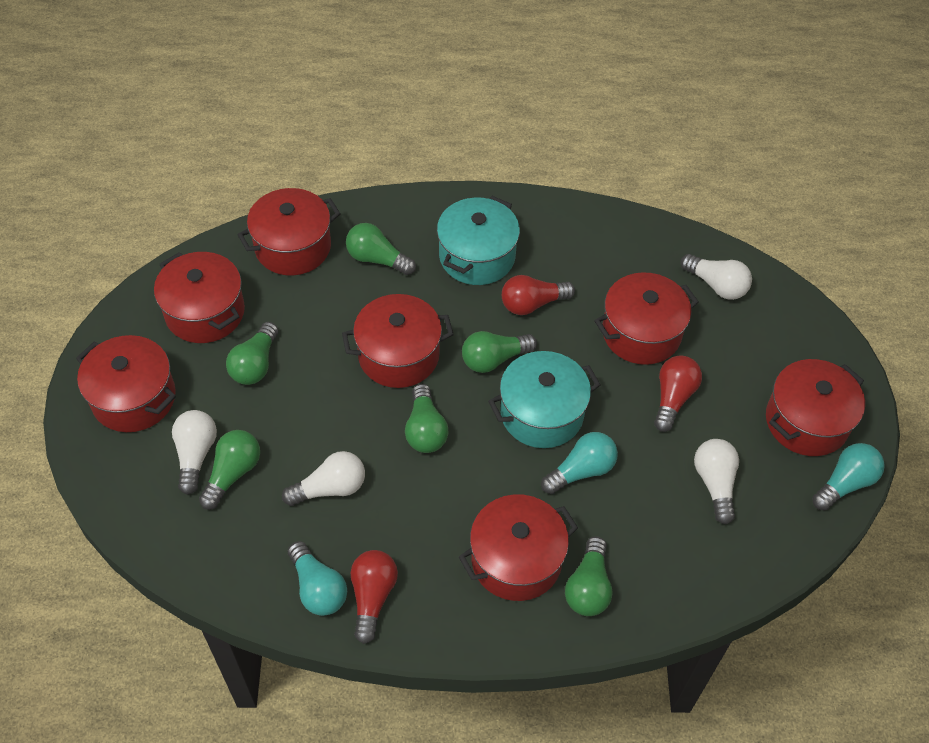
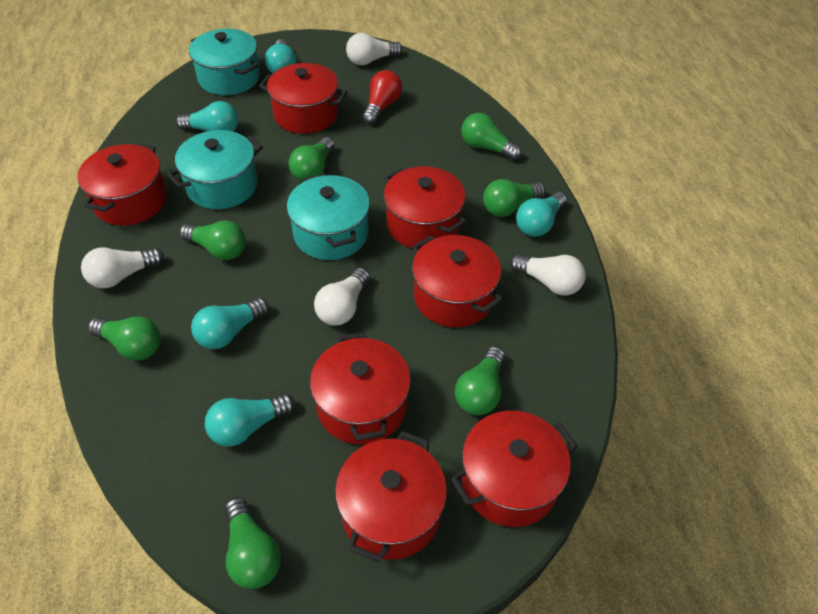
green light bulb: 6 -> 7
red light bulb: 3 -> 1
turquoise light bulb: 3 -> 5
turquoise pot: 2 -> 3

